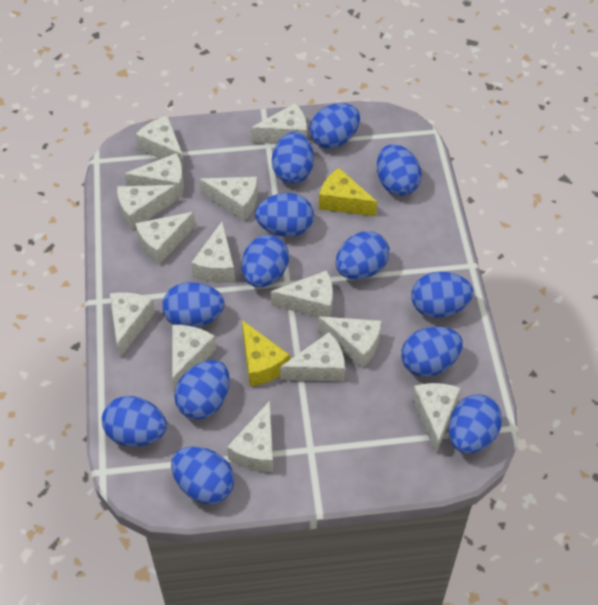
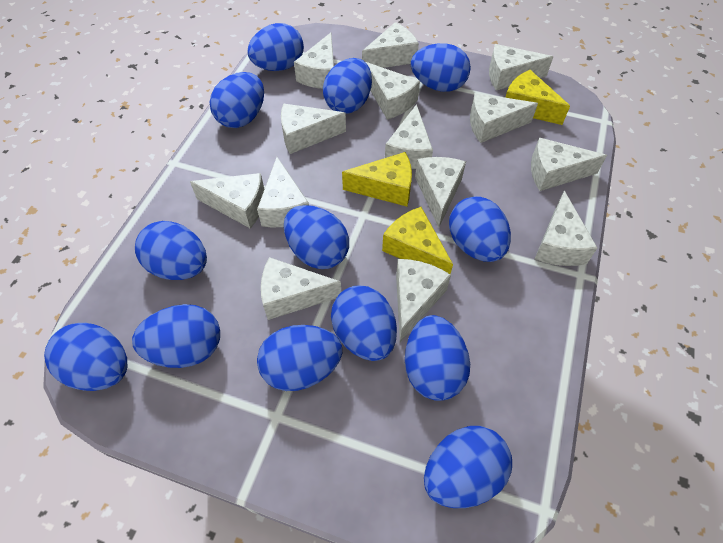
yellow cheese: 2 -> 3

